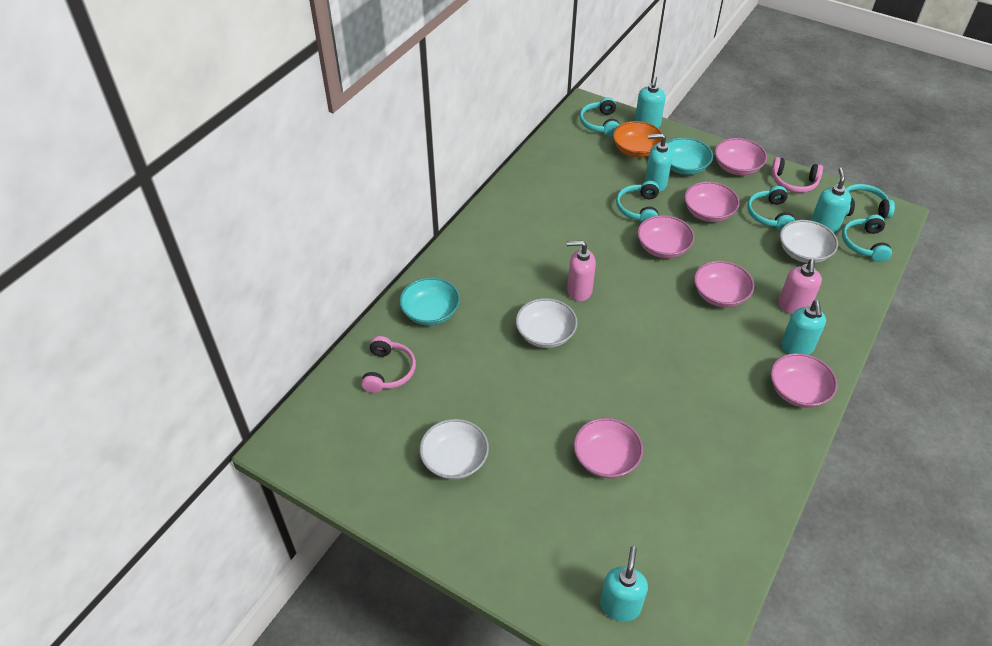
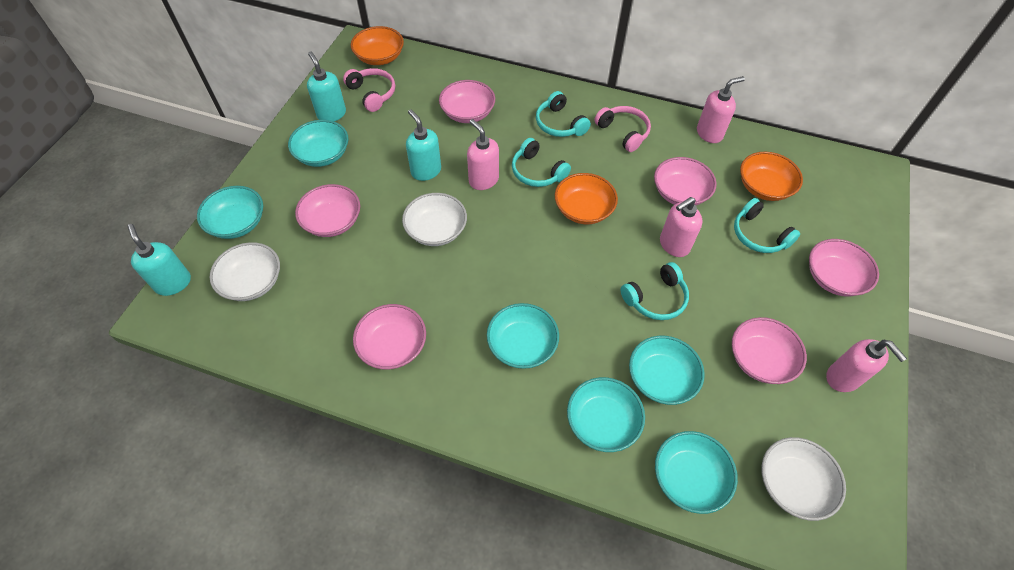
orange bowl: 1 -> 3
pink soap dispenser: 2 -> 4
turquoise bowl: 2 -> 6
turquoise headphones: 5 -> 4
turquoise soap dispenser: 5 -> 3

